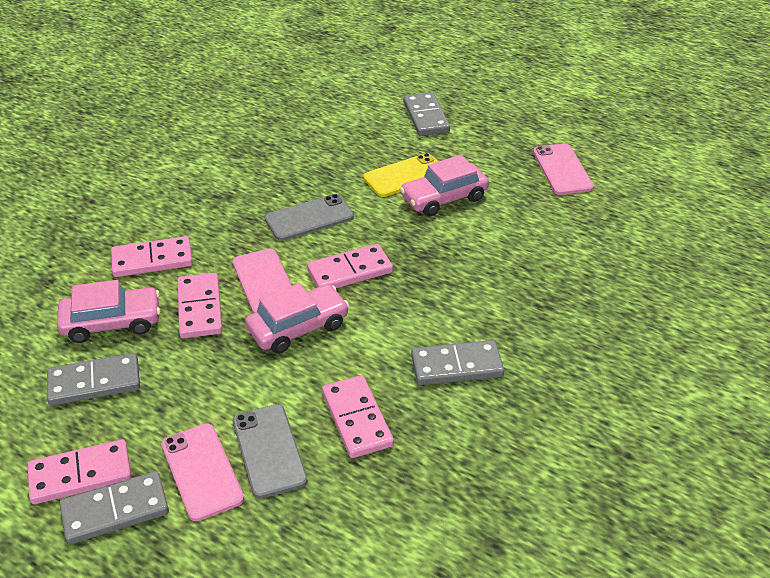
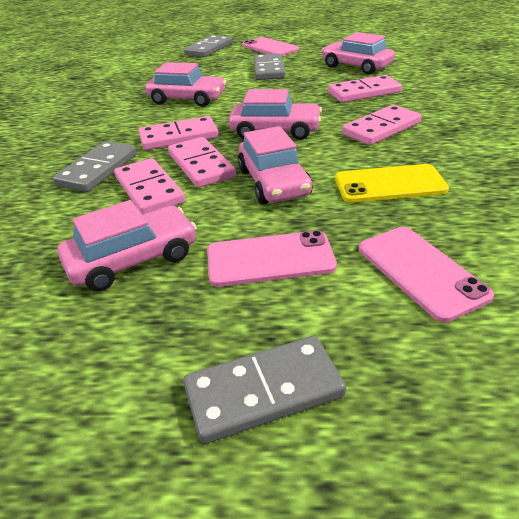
grey phone: 2 -> 0
pink car: 3 -> 5

